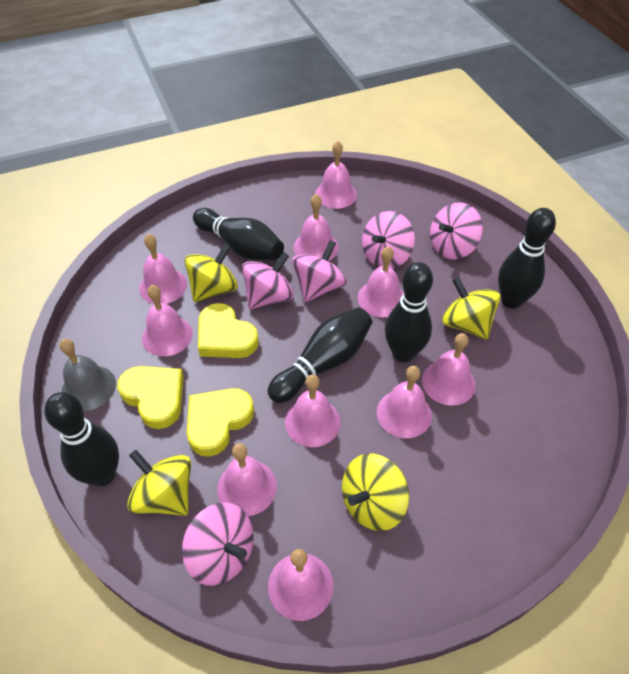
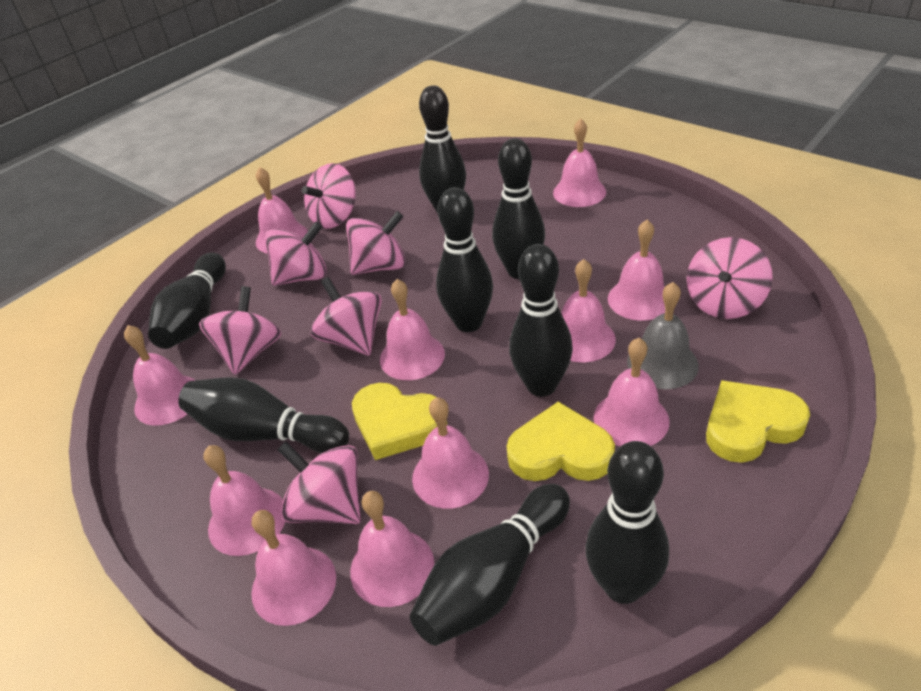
black bowling pin: 5 -> 8
pink bell: 10 -> 11
pink spinning top: 5 -> 7
yellow spinning top: 4 -> 0

